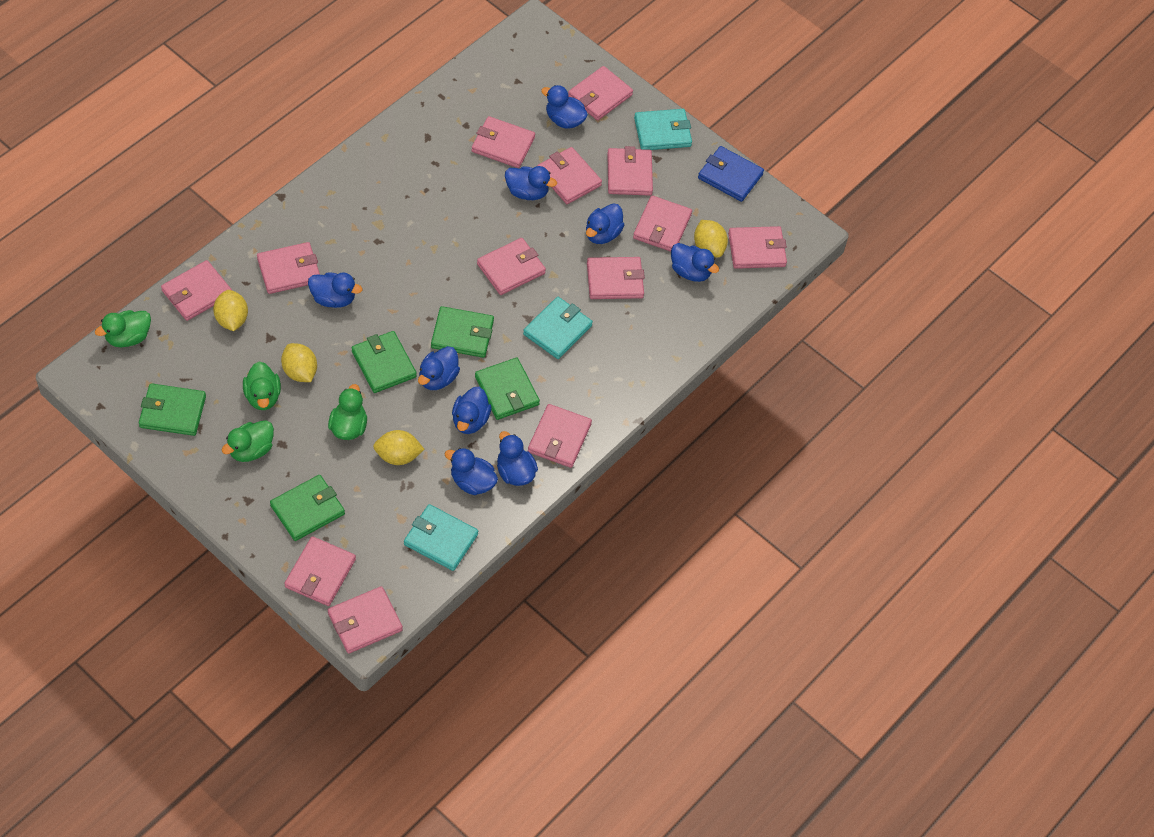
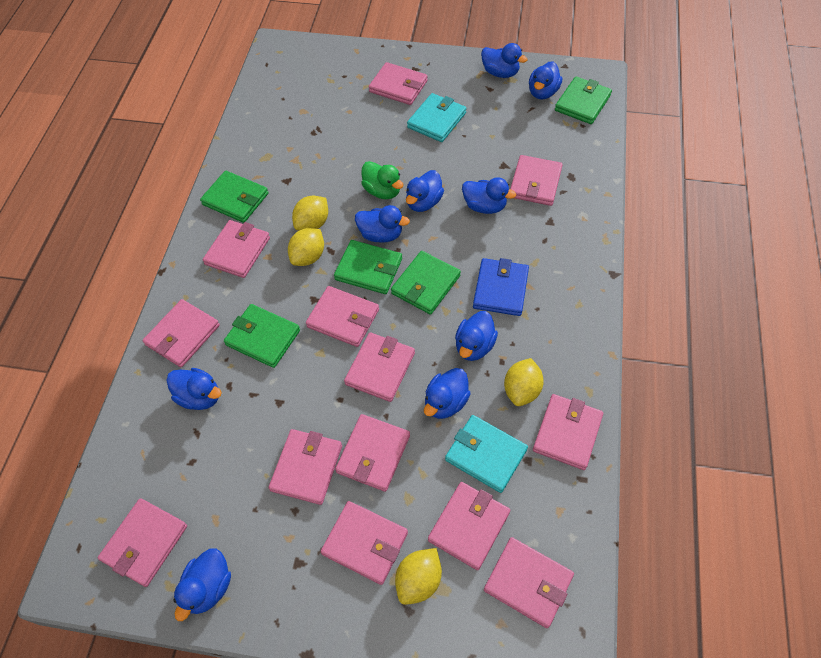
green duck: 4 -> 1
turquoise wallet: 3 -> 2

